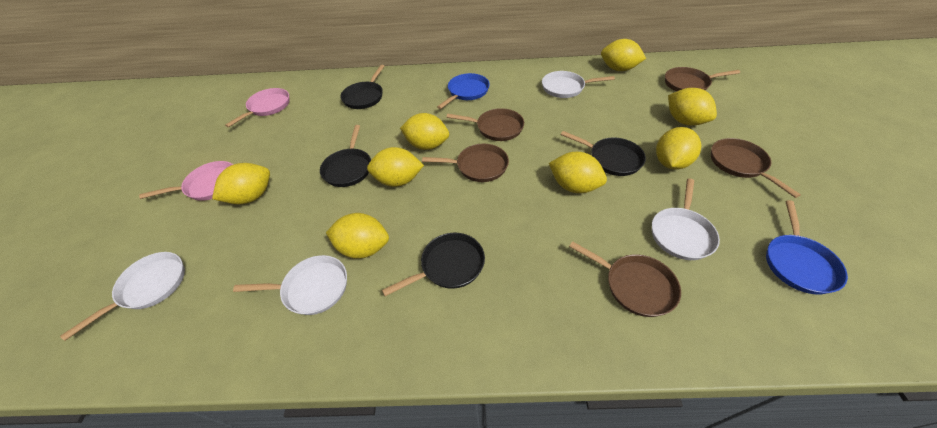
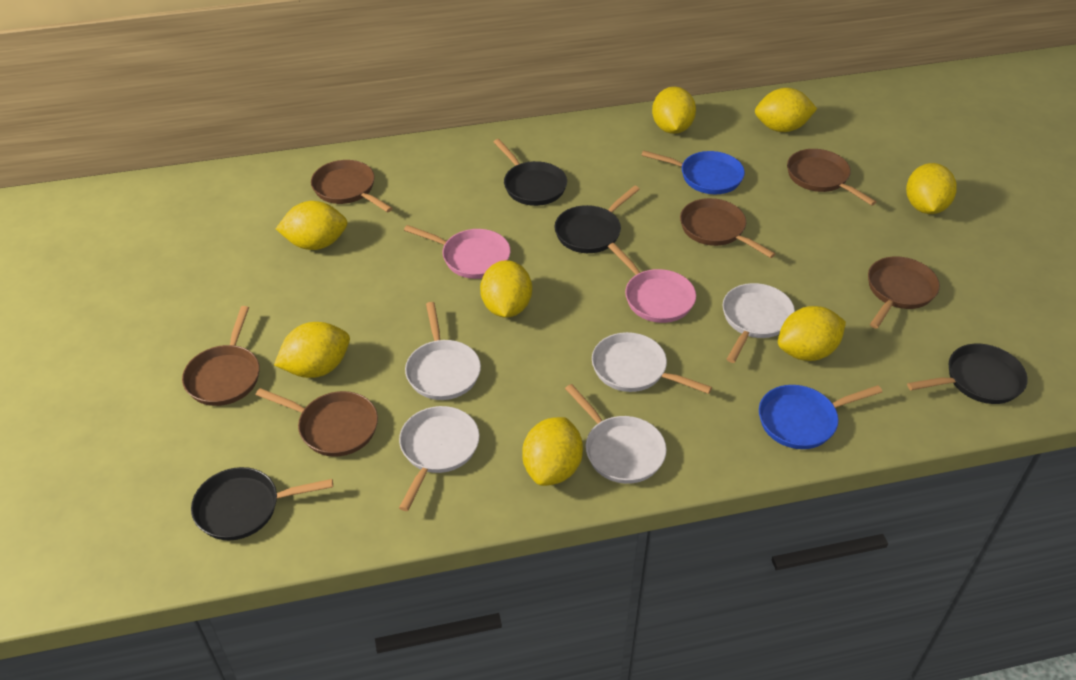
brown pan: 5 -> 6
white pan: 4 -> 5

